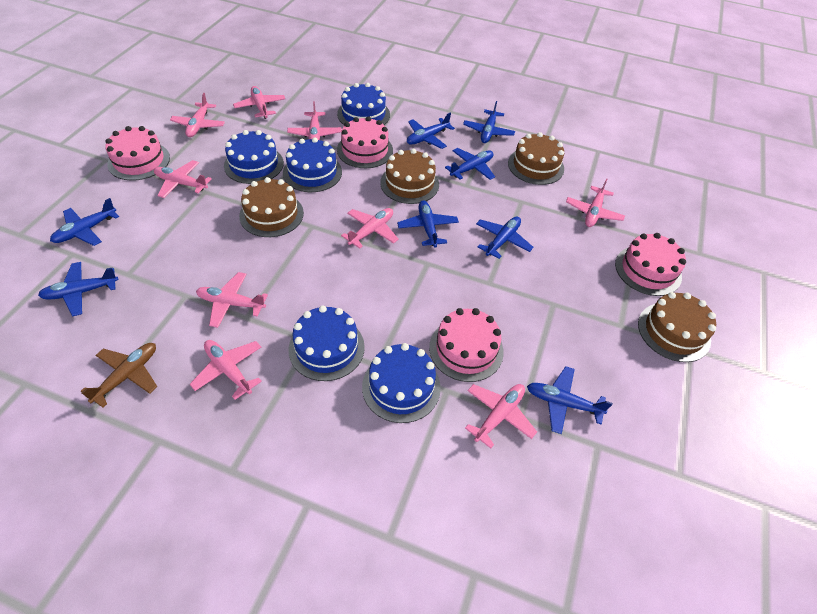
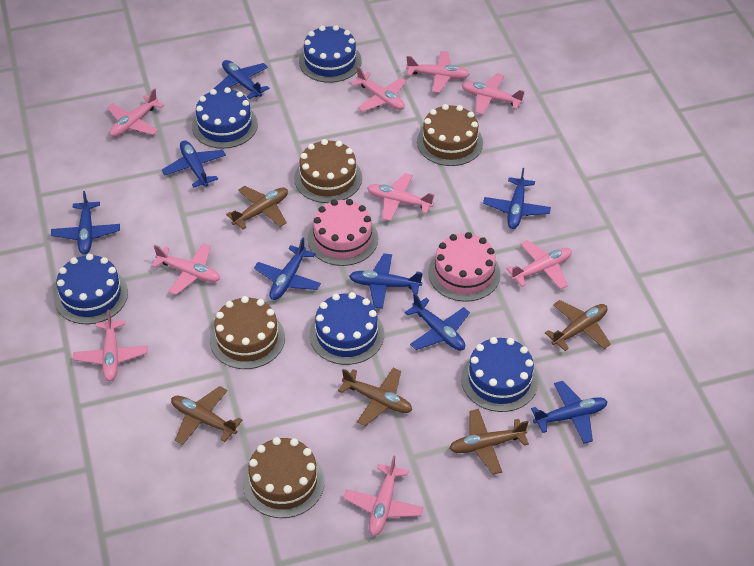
brown plane: 1 -> 5
pink cake: 4 -> 2

